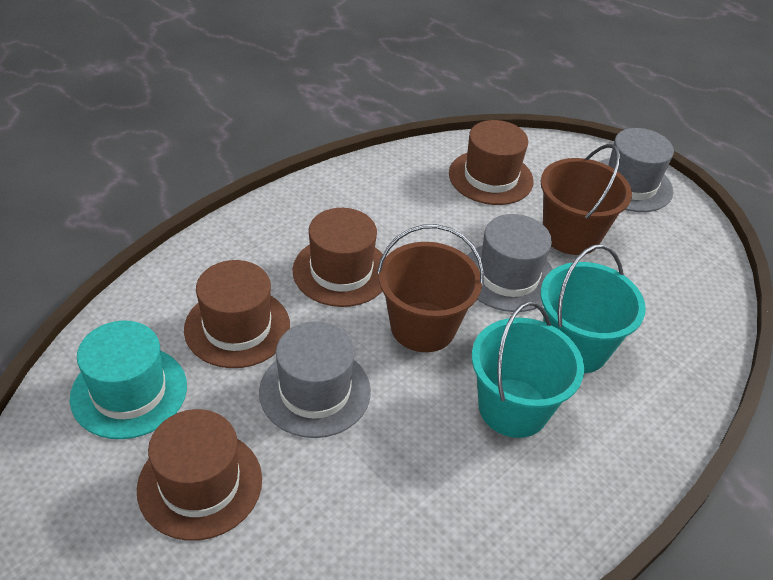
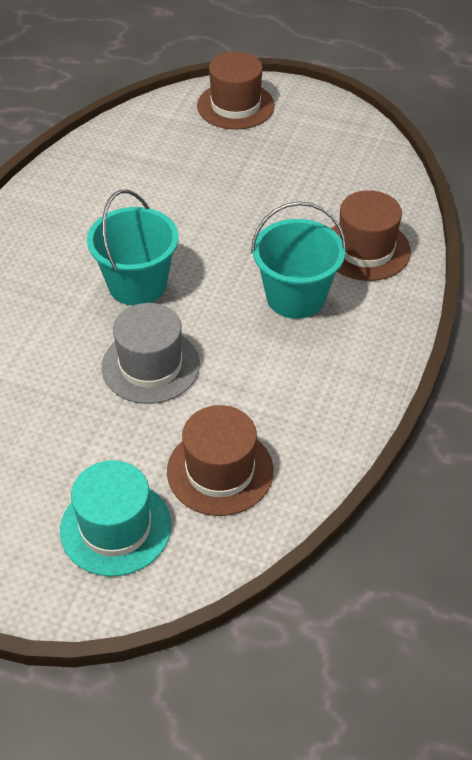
brown bucket: 2 -> 0
brown hat: 4 -> 3
grey hat: 3 -> 1

